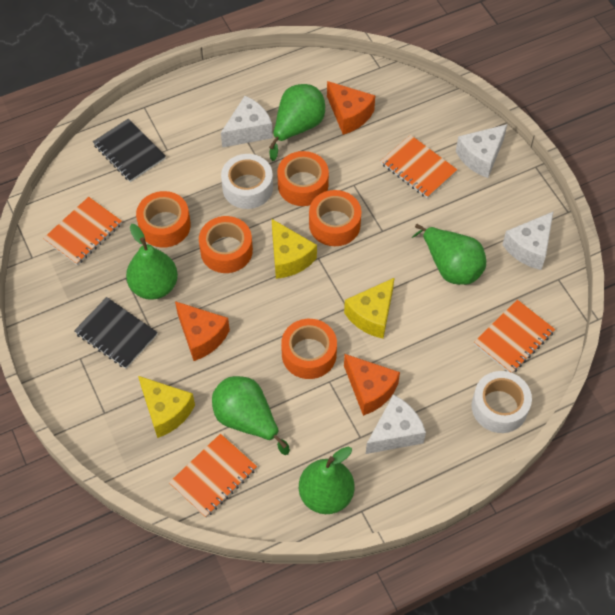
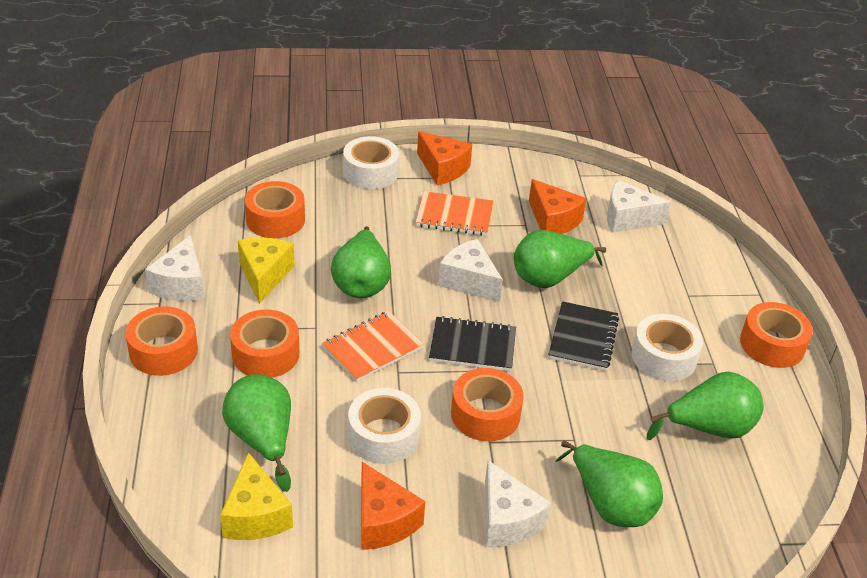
orange notebook: 4 -> 2
white tape: 2 -> 3
yellow cheese: 3 -> 2

